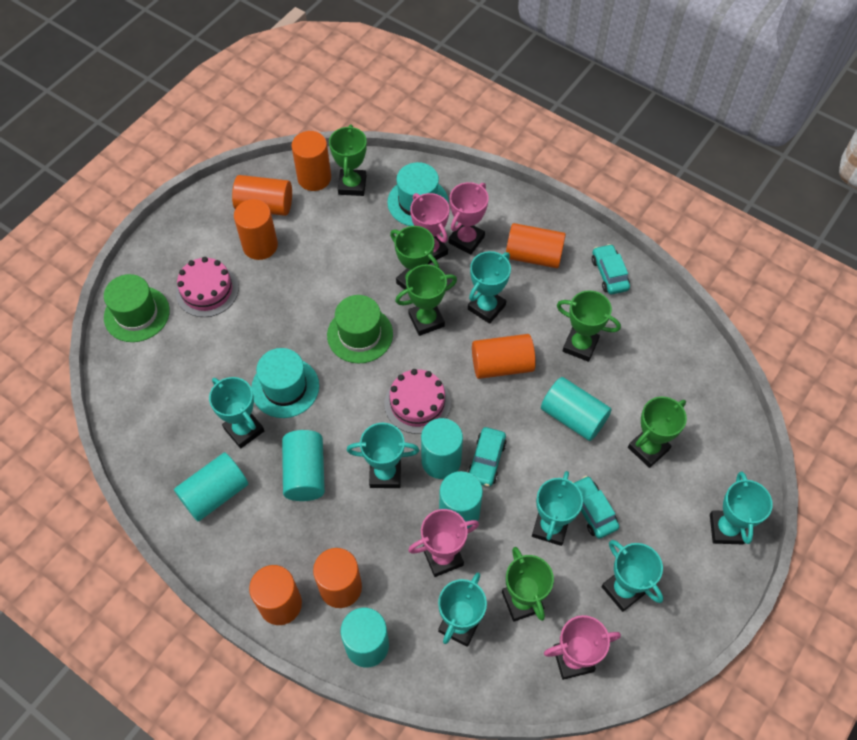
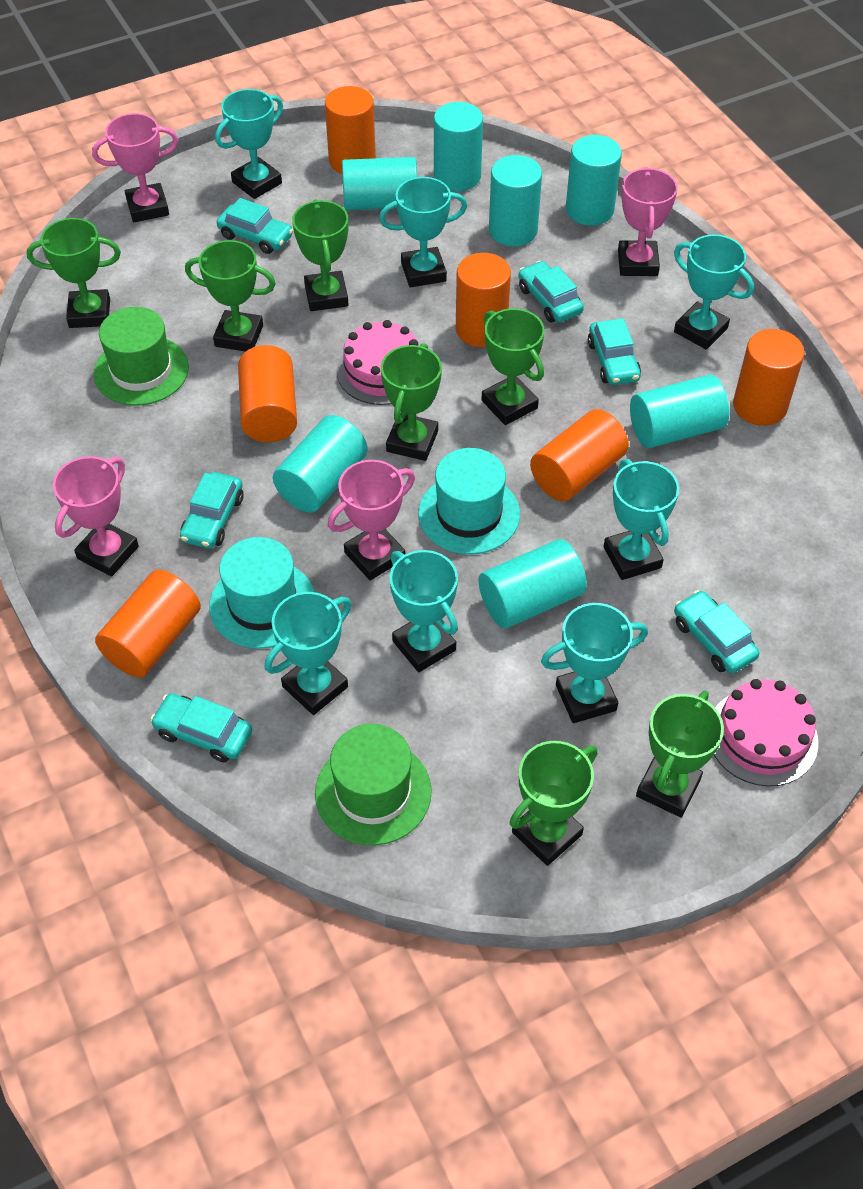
green trophy: 6 -> 7
orange cylinder: 7 -> 6
turquoise car: 3 -> 6
turquoise cylinder: 6 -> 7

